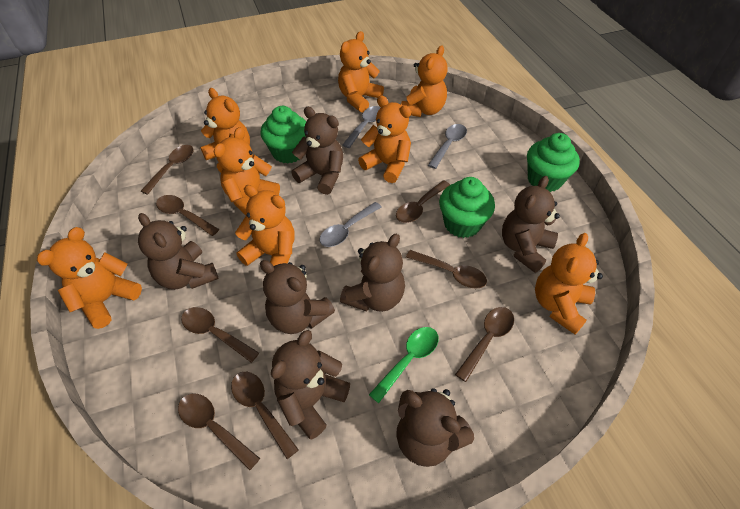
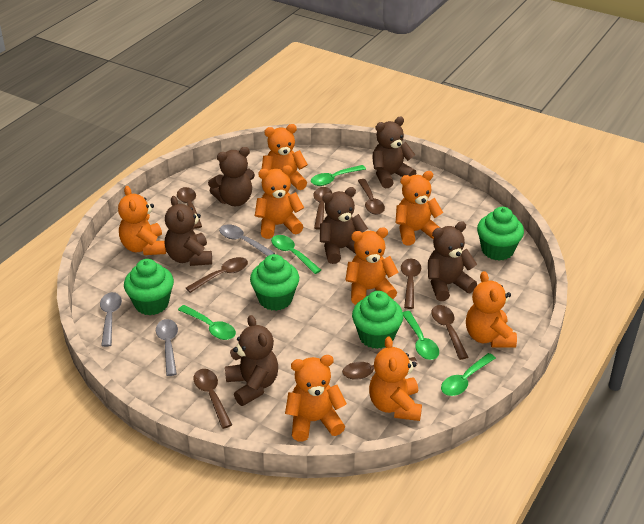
brown teddy bear: 7 -> 6
green cupcake: 3 -> 4
green spoon: 1 -> 5

